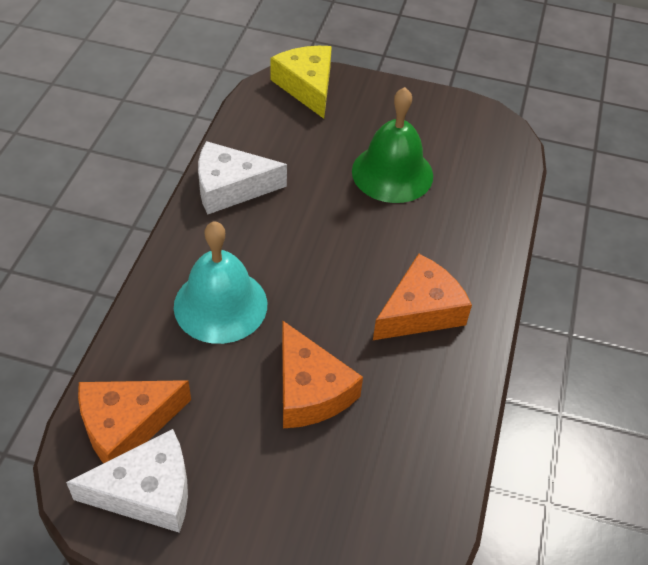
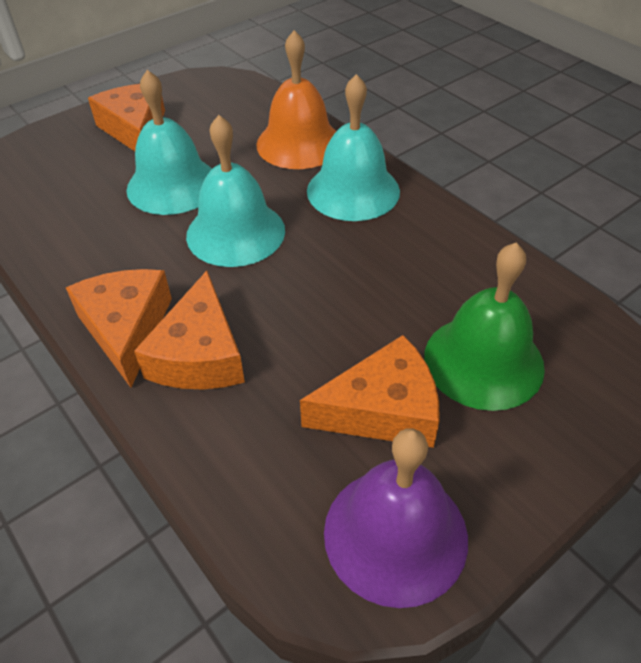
orange bell: 0 -> 1
orange cheese: 3 -> 4
purple bell: 0 -> 1
turquoise bell: 1 -> 3
white cheese: 2 -> 0
yellow cheese: 1 -> 0

